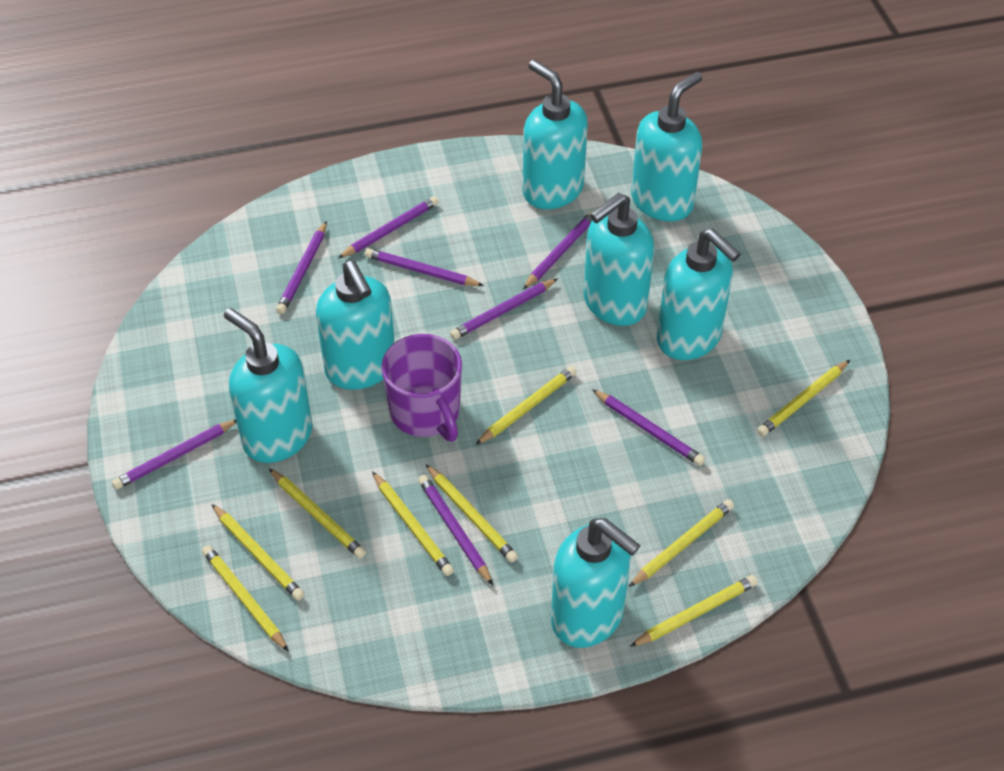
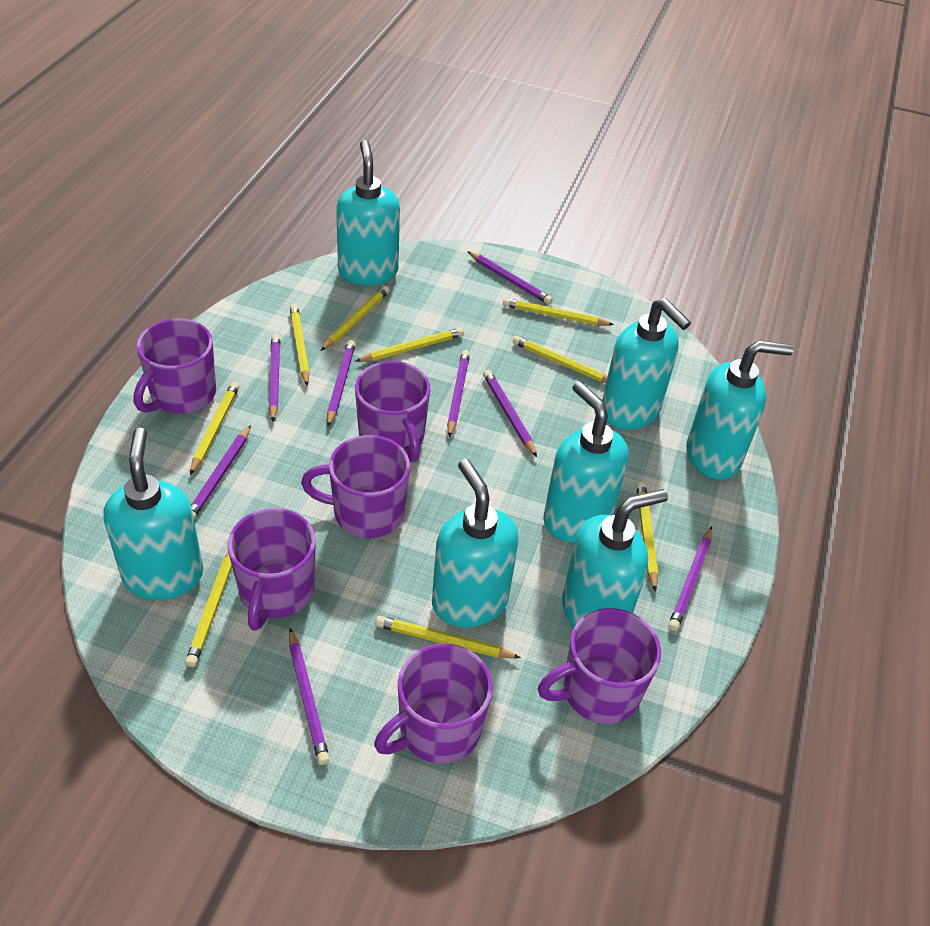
purple mug: 1 -> 6

